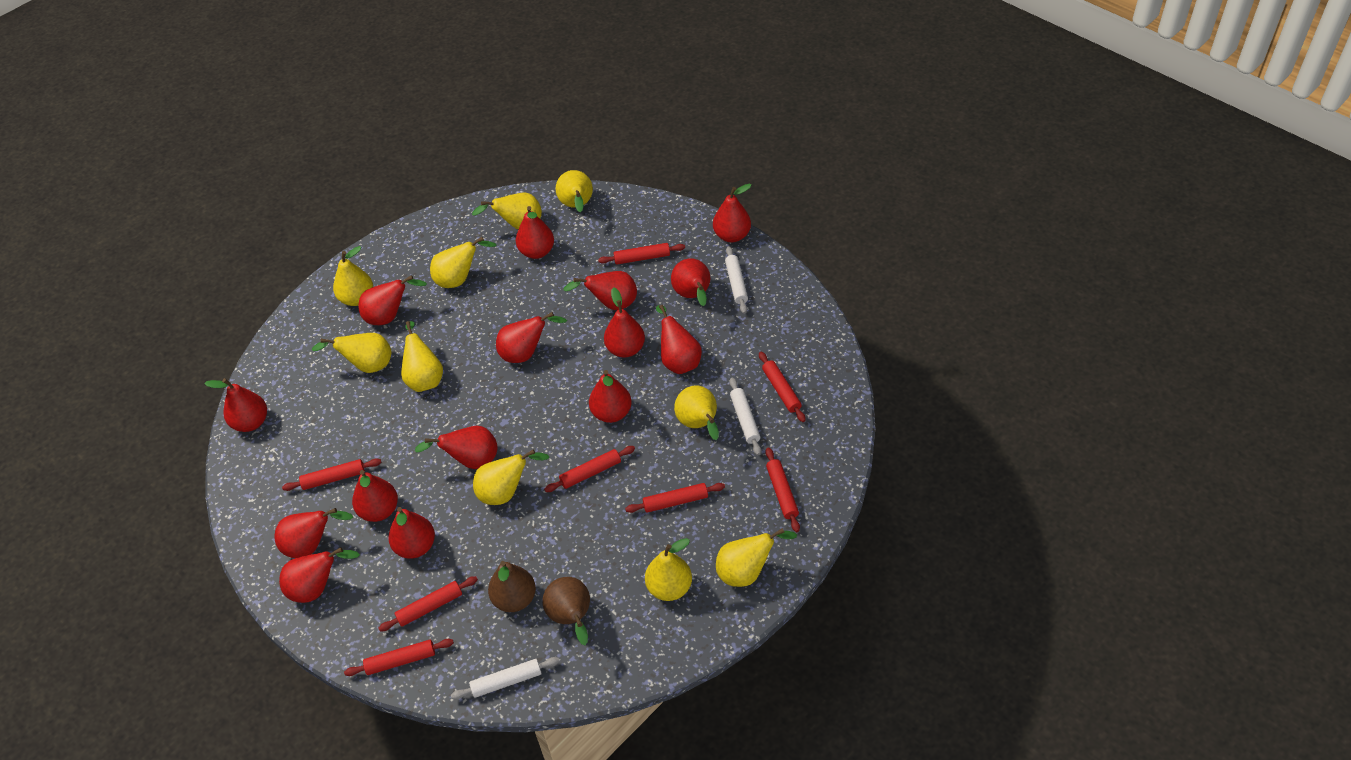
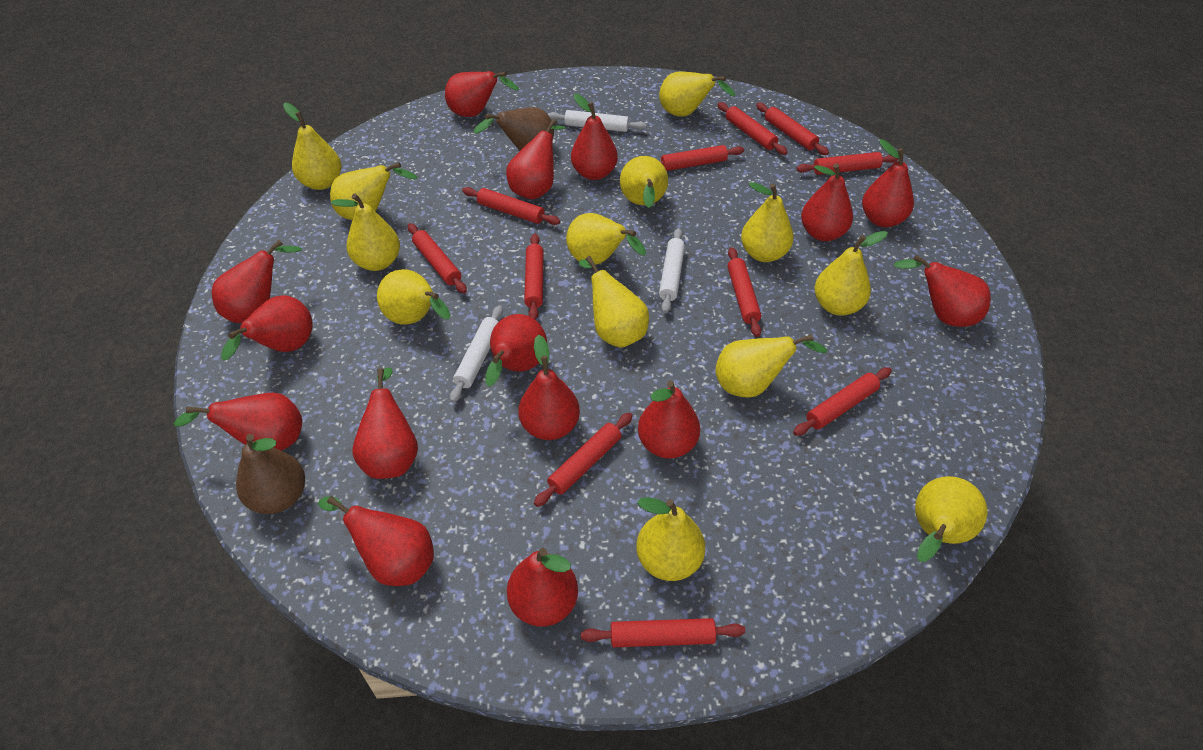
red rolling pin: 8 -> 11
yellow pear: 10 -> 13

